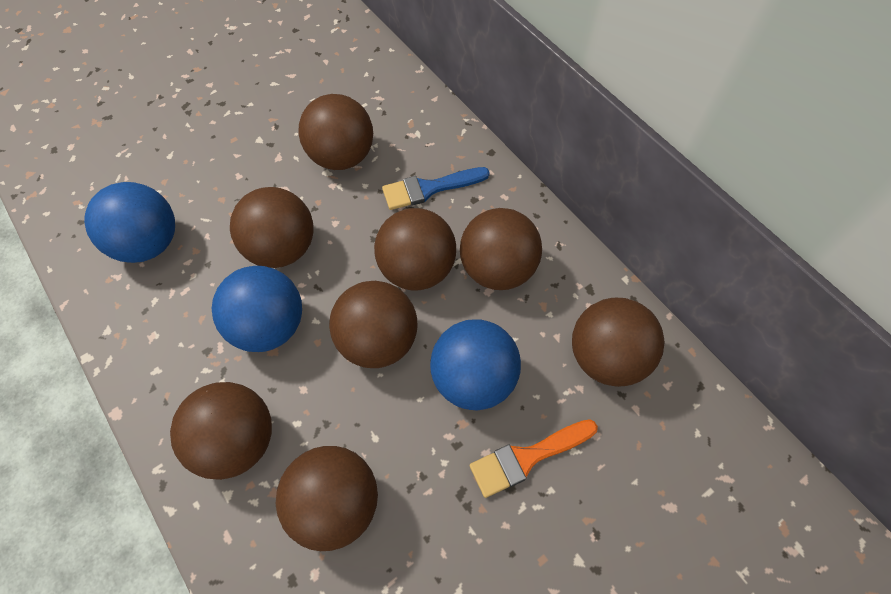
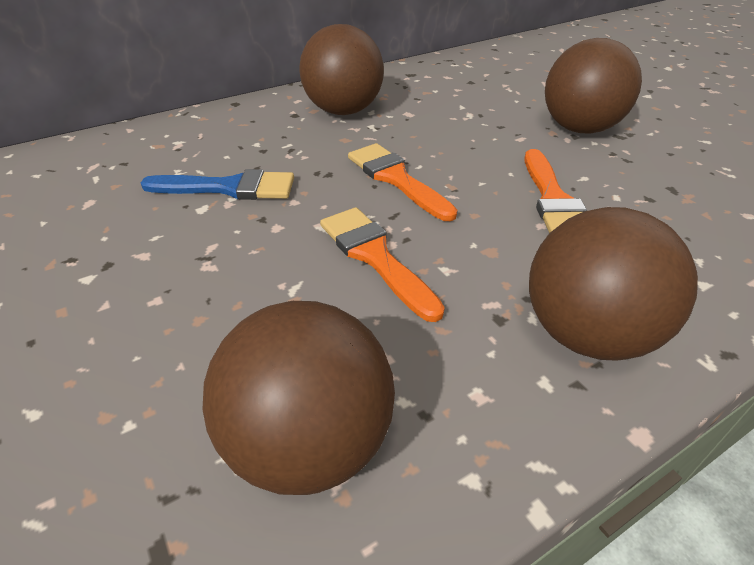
blue ball: 3 -> 0
brown ball: 8 -> 4
orange brush: 1 -> 3

